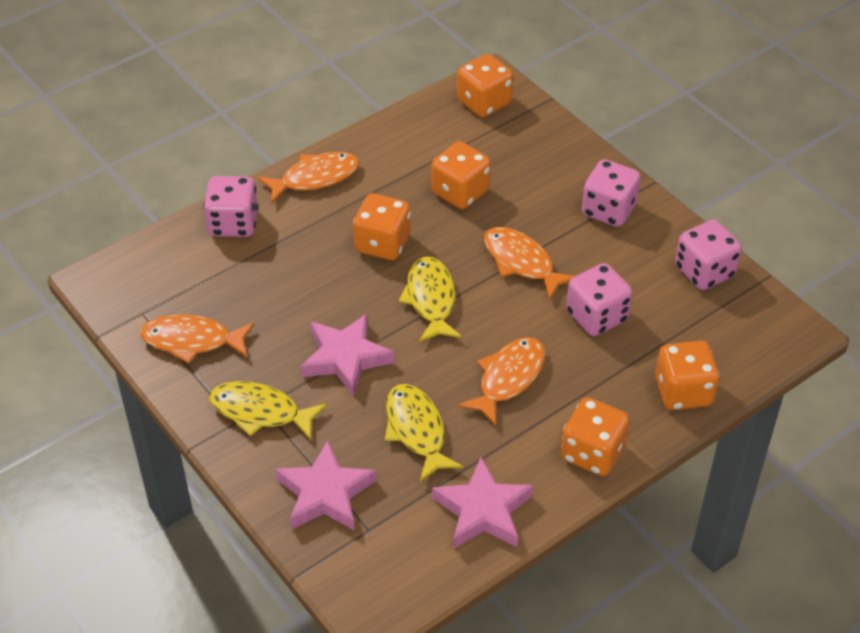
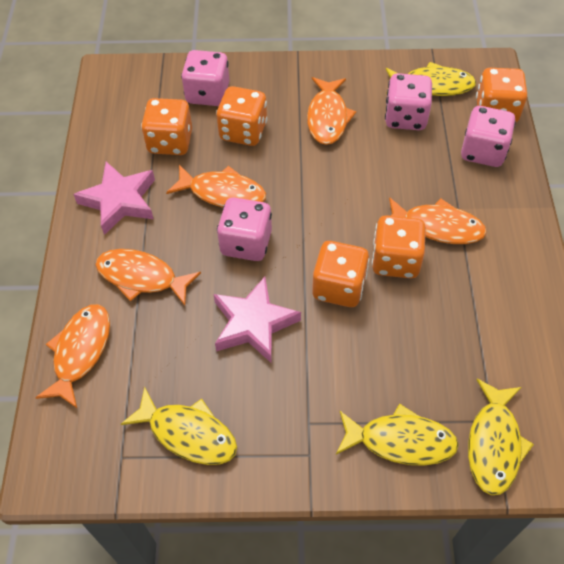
orange fish: 4 -> 5
pink star: 3 -> 2
yellow fish: 3 -> 4

